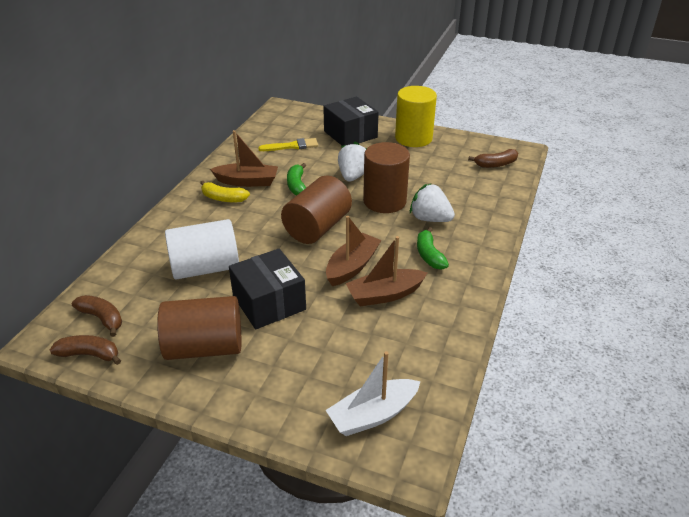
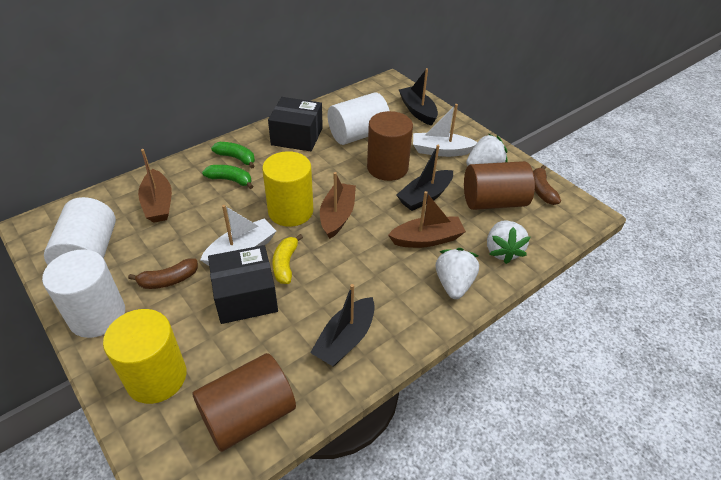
black boat: 0 -> 3
brown banana: 3 -> 2
white boat: 1 -> 2
white cylinder: 1 -> 3
white strawberry: 2 -> 3
yellow brush: 1 -> 0
yellow cylinder: 1 -> 2

